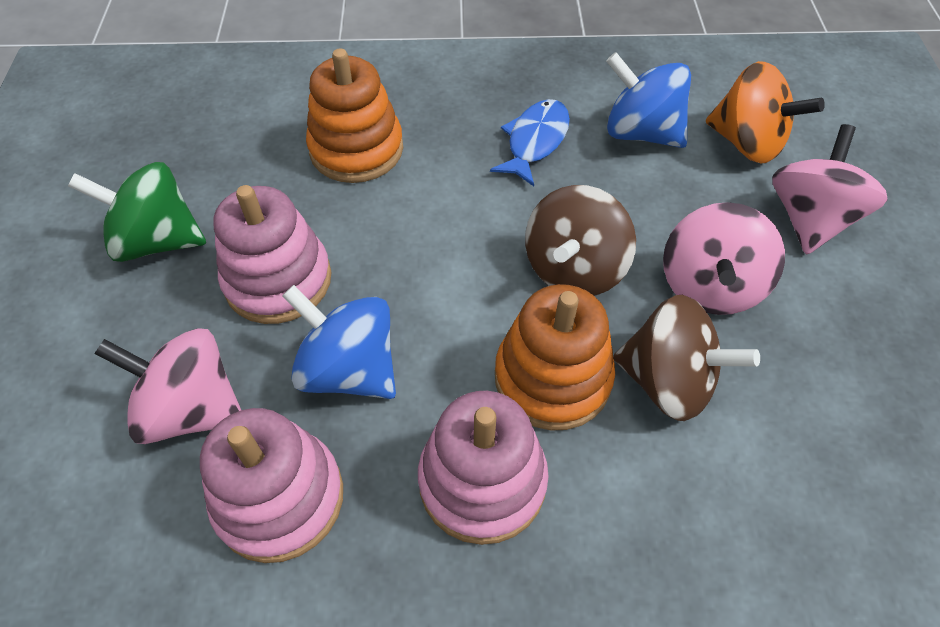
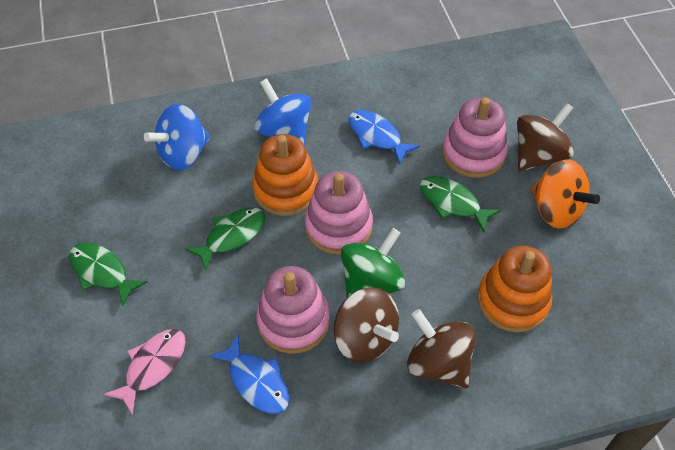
blue fish: 1 -> 2
brown spinning top: 2 -> 3
green fish: 0 -> 3
pink fish: 0 -> 1
pink spinning top: 3 -> 0

